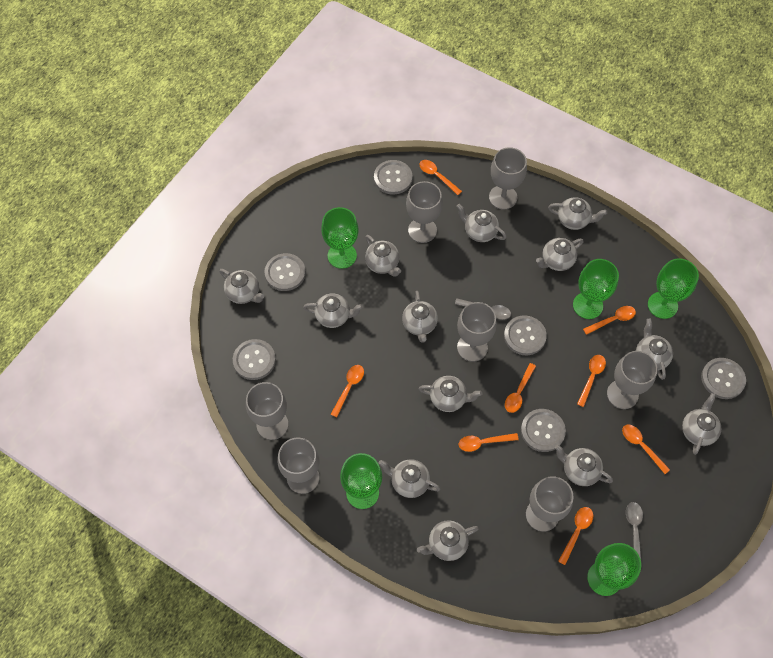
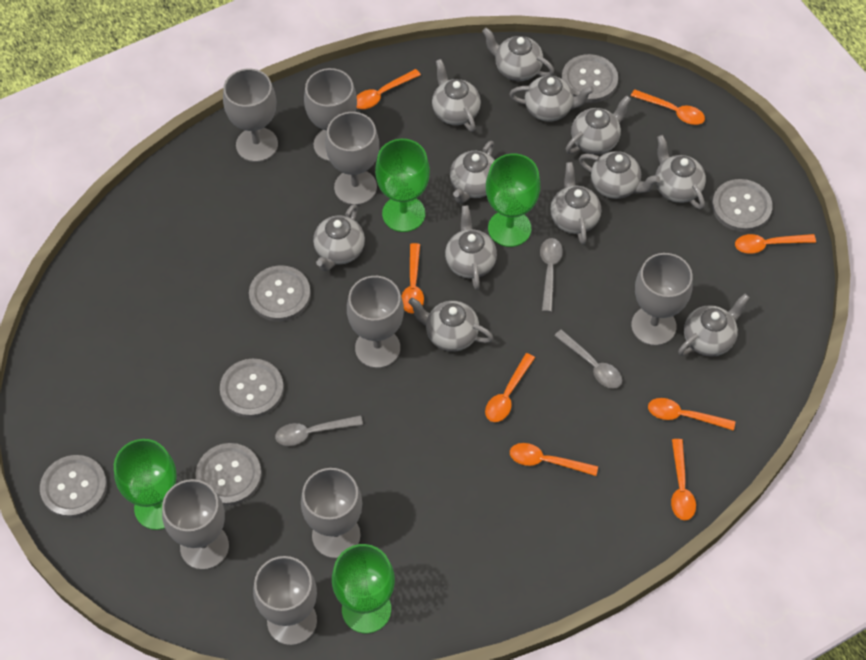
green goblet: 5 -> 4
grey goblet: 7 -> 8
grey spoon: 2 -> 3
grey teapot: 13 -> 12

